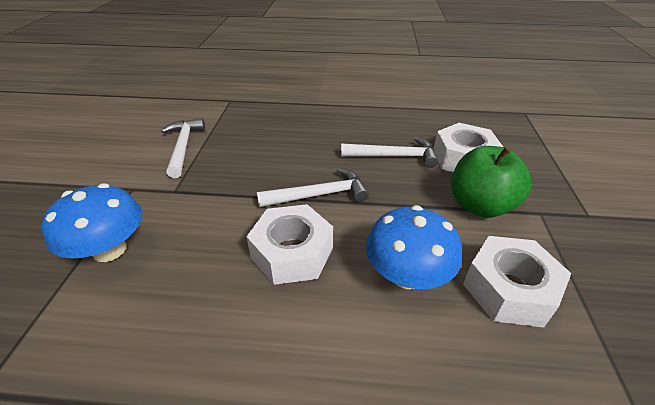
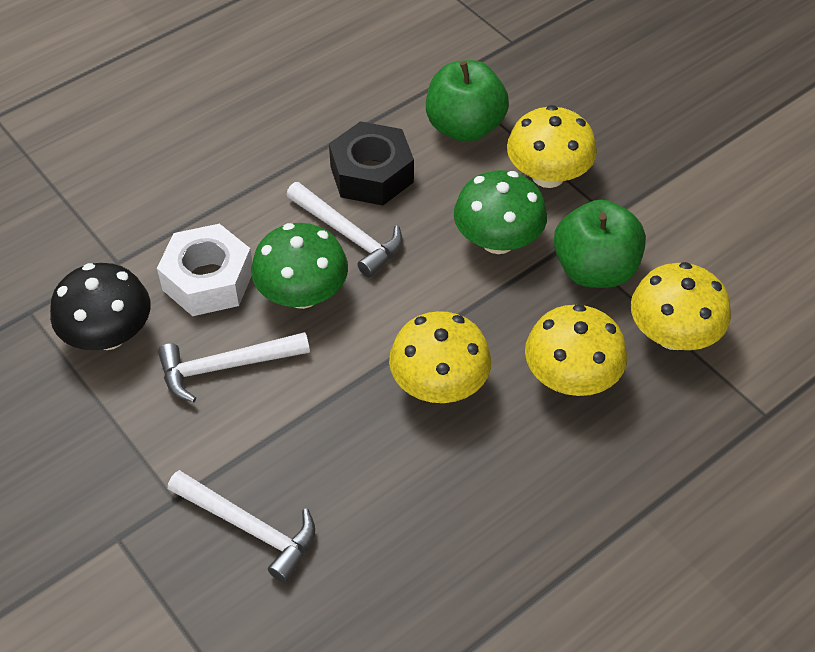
black mushroom: 0 -> 1
black nut: 0 -> 1
blue mushroom: 2 -> 0
green apple: 1 -> 2
green mushroom: 0 -> 2
white nut: 3 -> 1
yellow mushroom: 0 -> 4

